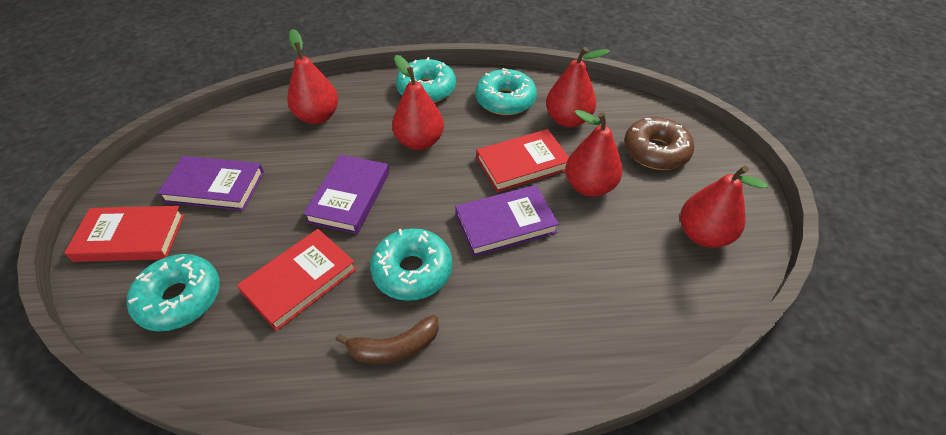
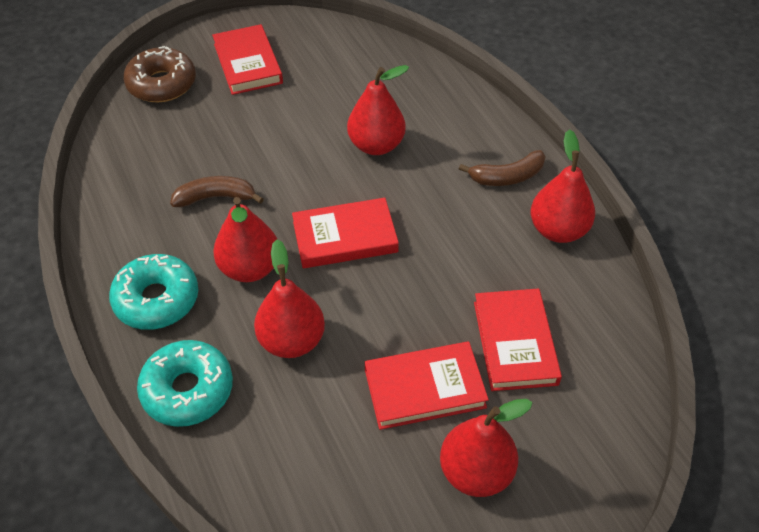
brown banana: 1 -> 2
purple book: 3 -> 0
red book: 3 -> 4
turquoise donut: 4 -> 2

